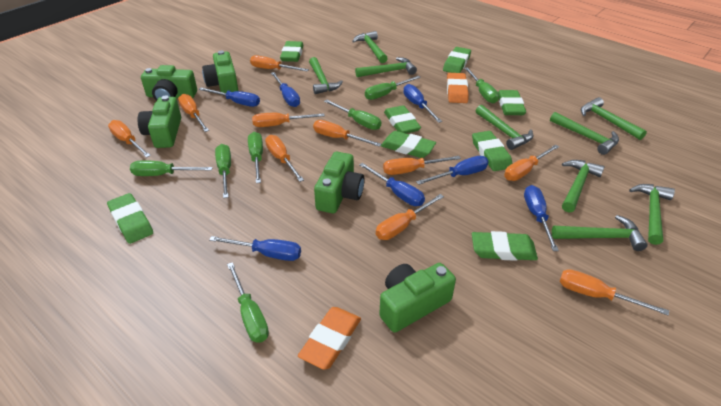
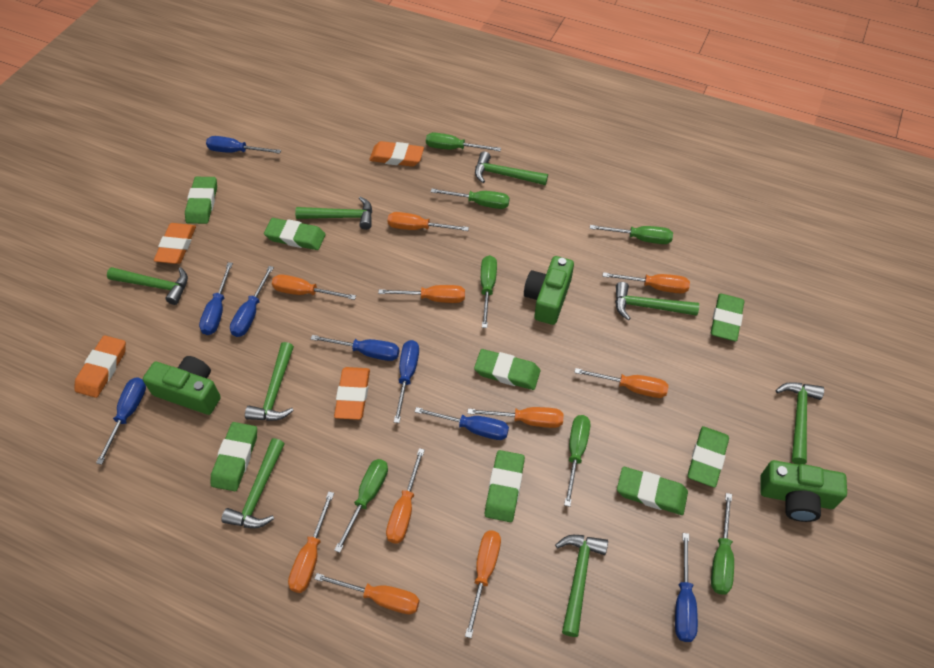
blue screwdriver: 7 -> 8
green camera: 5 -> 3
green hammer: 9 -> 8
orange eraser: 2 -> 4

